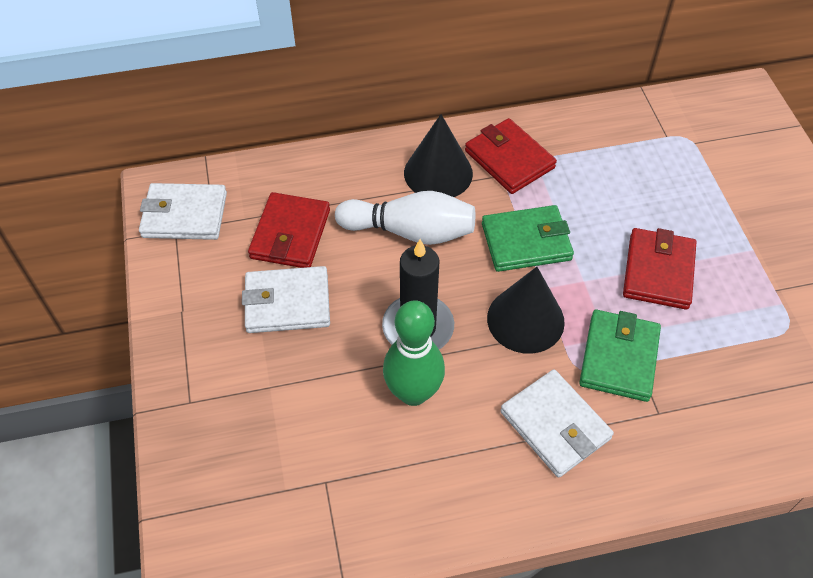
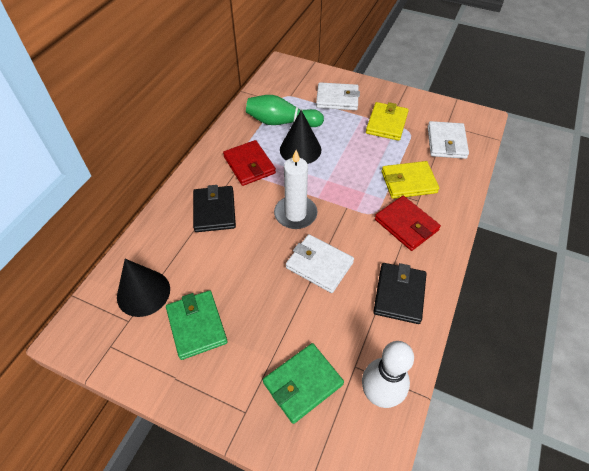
black candle: 1 -> 0
black wallet: 0 -> 2
red wallet: 3 -> 2
white candle: 0 -> 1
yellow wallet: 0 -> 2

